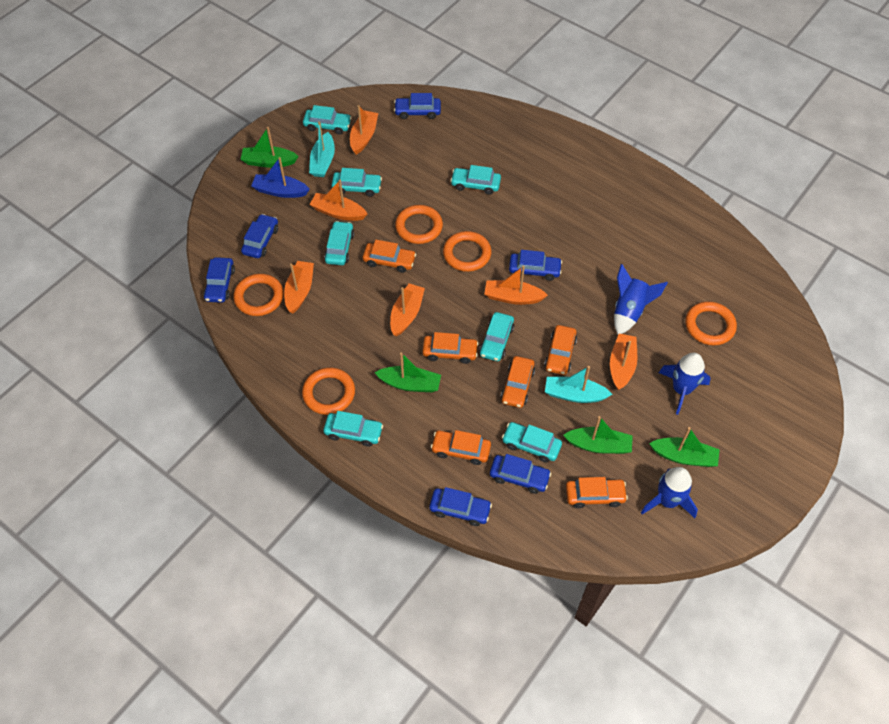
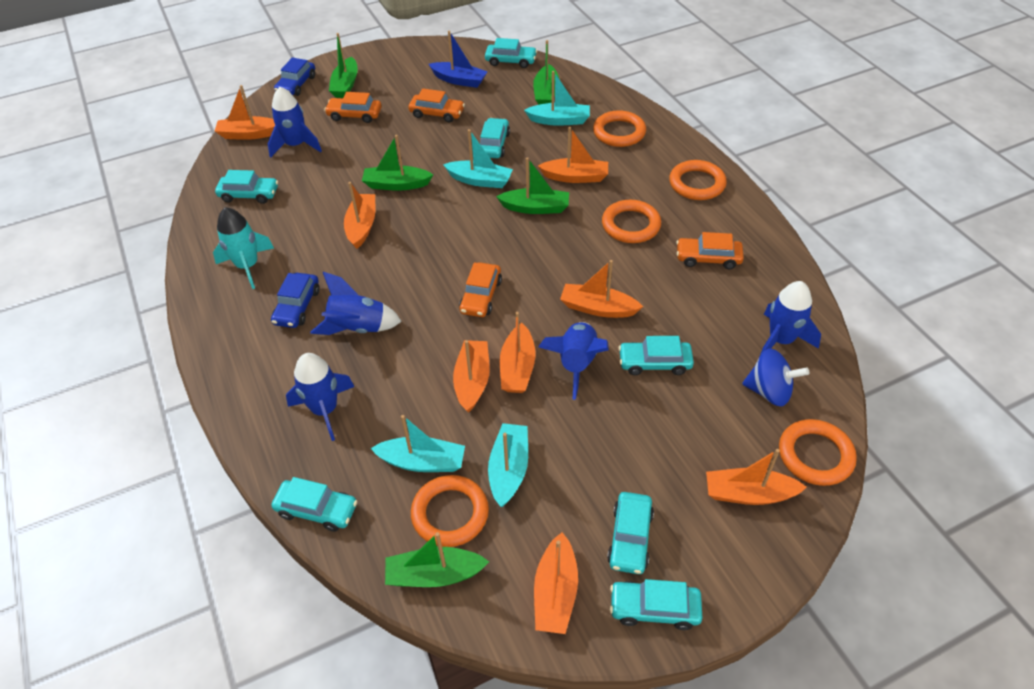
blue car: 6 -> 2
blue rocket: 3 -> 5
blue spinning top: 0 -> 1
green boat: 4 -> 5
orange boat: 6 -> 8
orange car: 6 -> 4
turquoise boat: 2 -> 4
turquoise rocket: 0 -> 1

